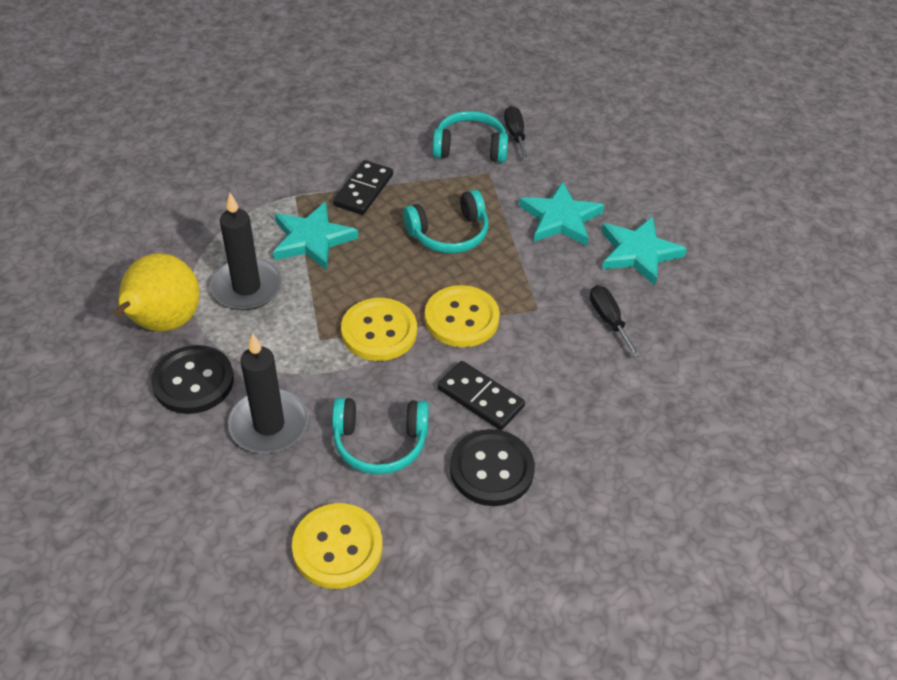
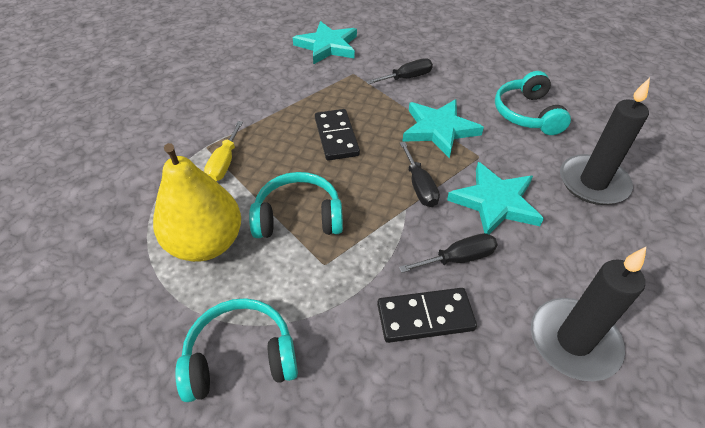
black button: 2 -> 0
black screwdriver: 2 -> 3
yellow button: 3 -> 0
yellow screwdriver: 0 -> 1

